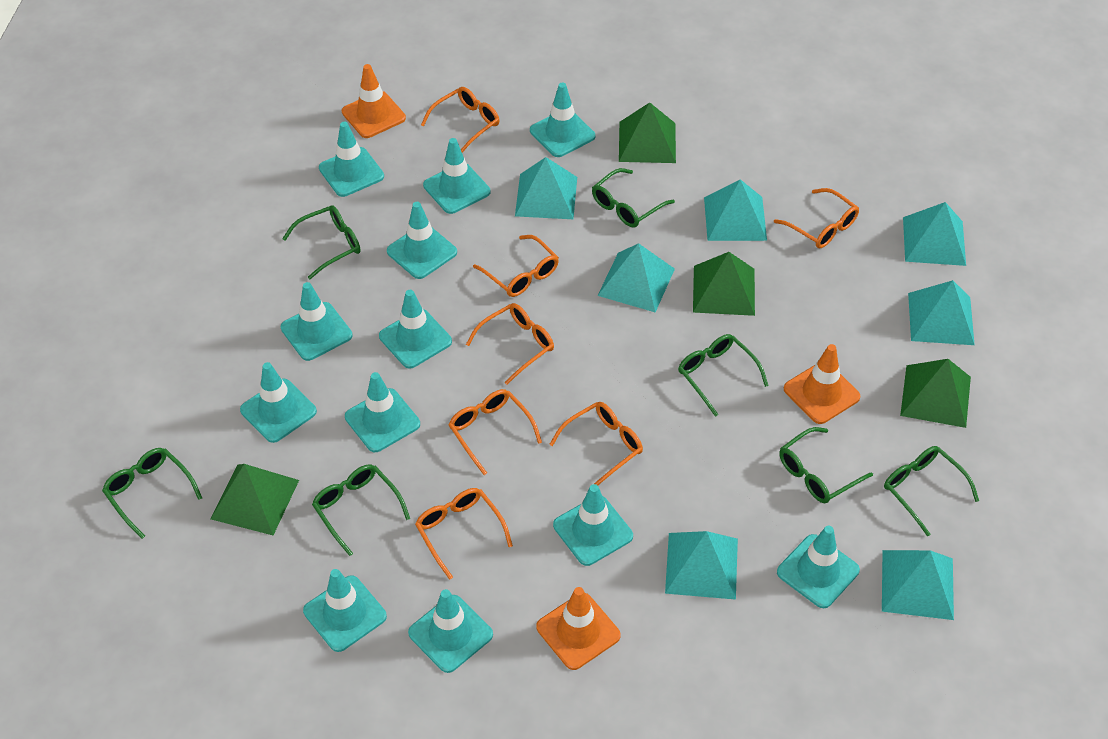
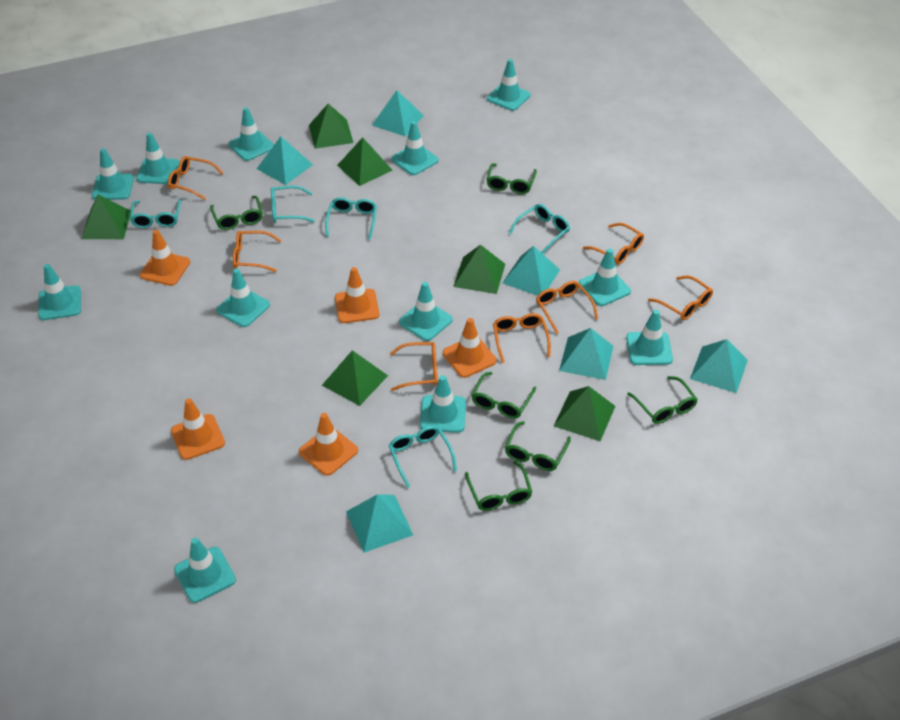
green glasses: 7 -> 6
green pyramid: 4 -> 6
orange traffic cone: 3 -> 5
turquoise glasses: 0 -> 5
turquoise pyramid: 7 -> 6

